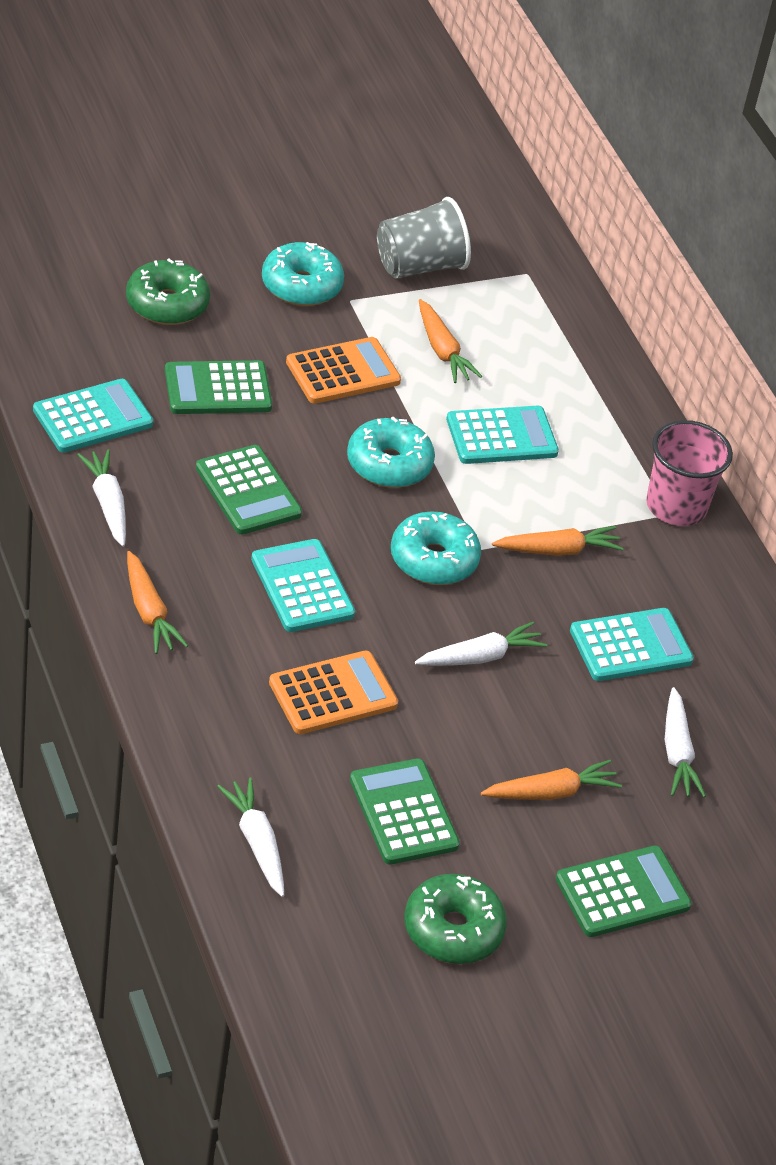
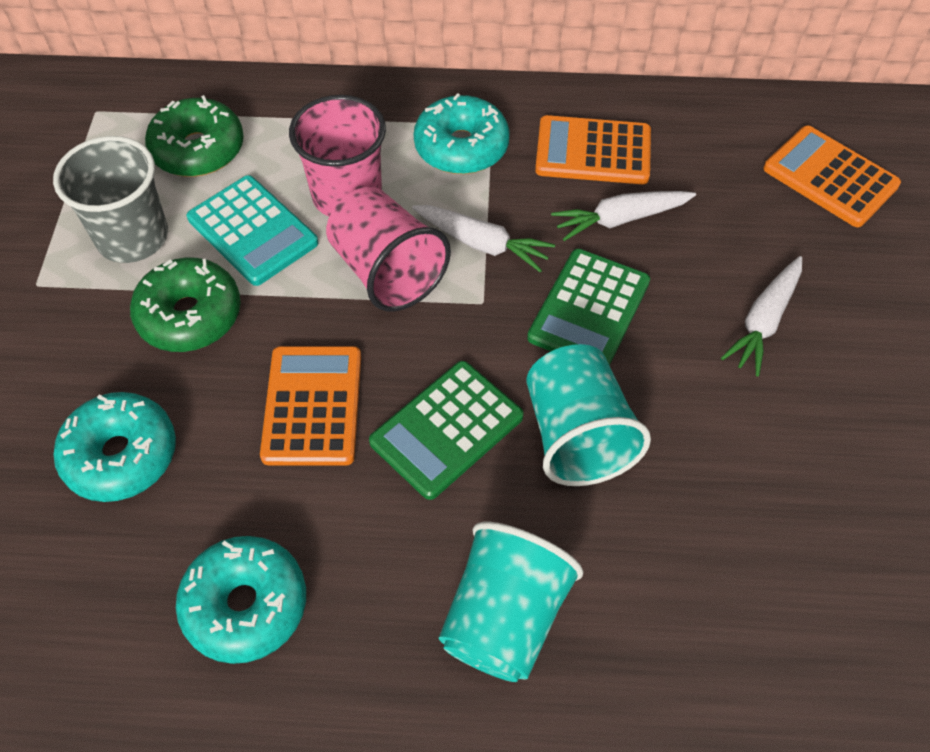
green calculator: 4 -> 2
orange calculator: 2 -> 3
orange carrot: 4 -> 0
pink cup: 1 -> 2
turquoise calculator: 4 -> 1
turquoise cup: 0 -> 2
white carrot: 4 -> 3

